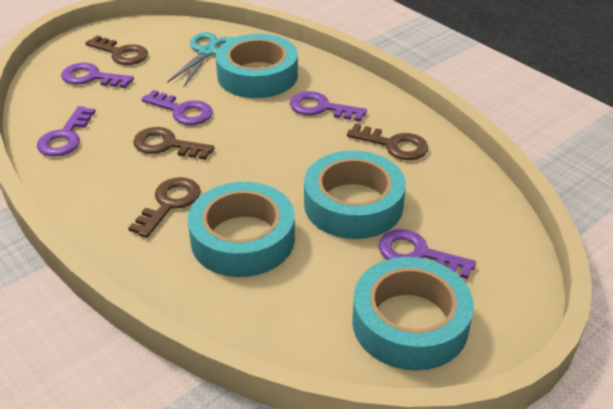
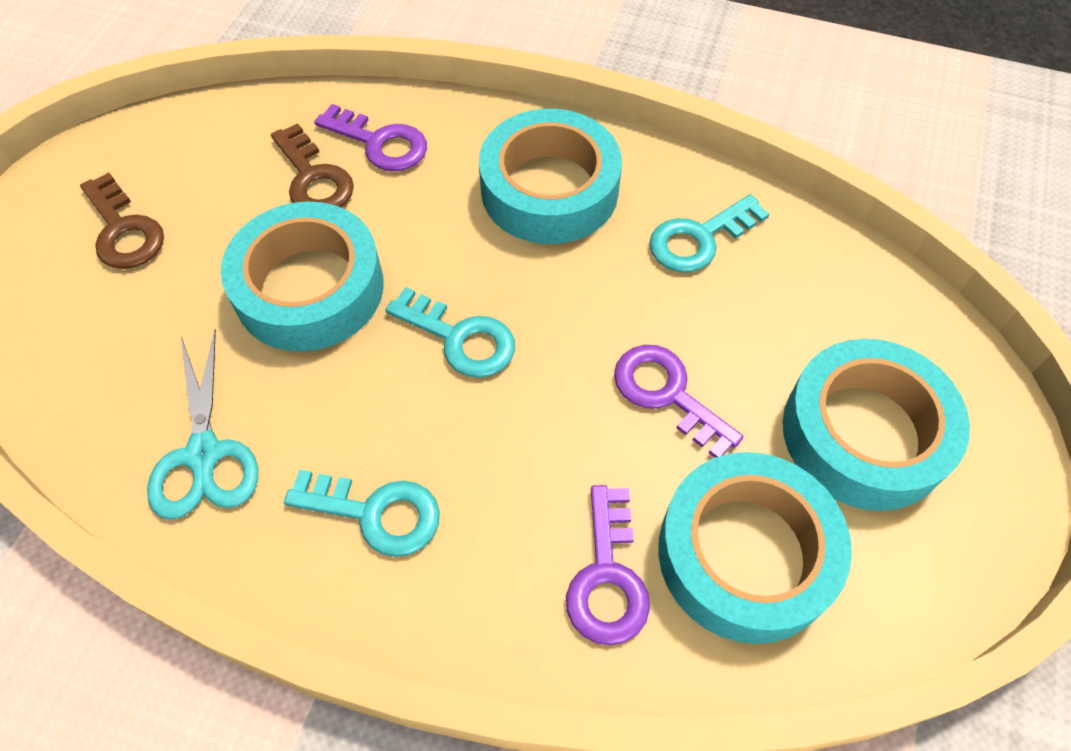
brown key: 4 -> 2
purple key: 5 -> 3
turquoise key: 0 -> 3

